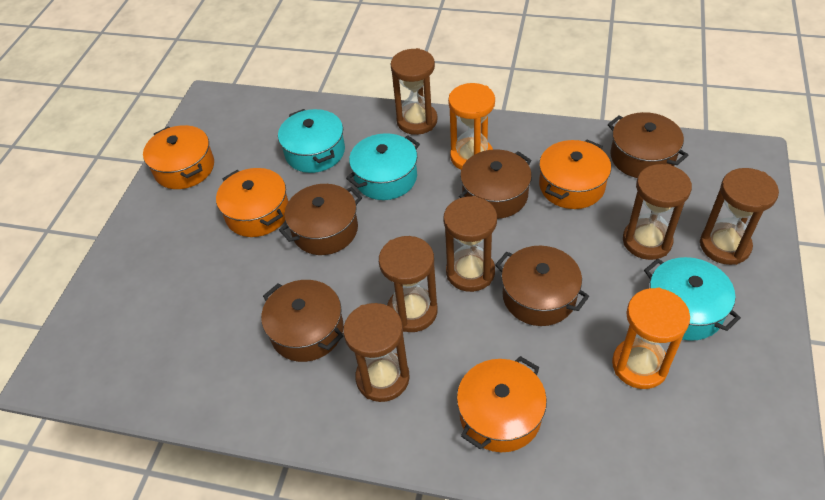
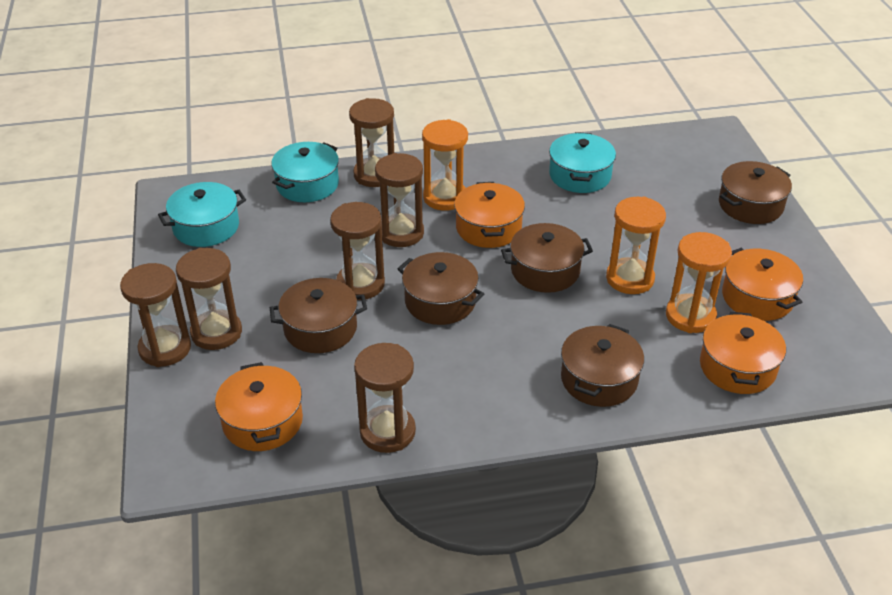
orange hourglass: 2 -> 3

